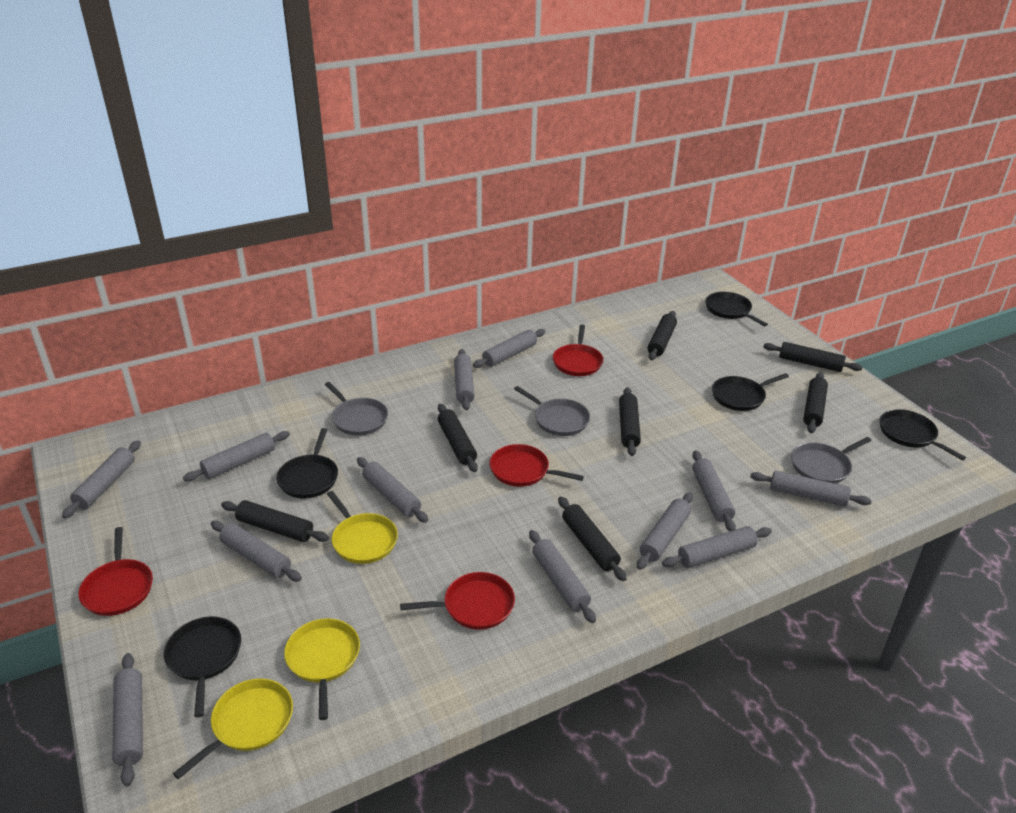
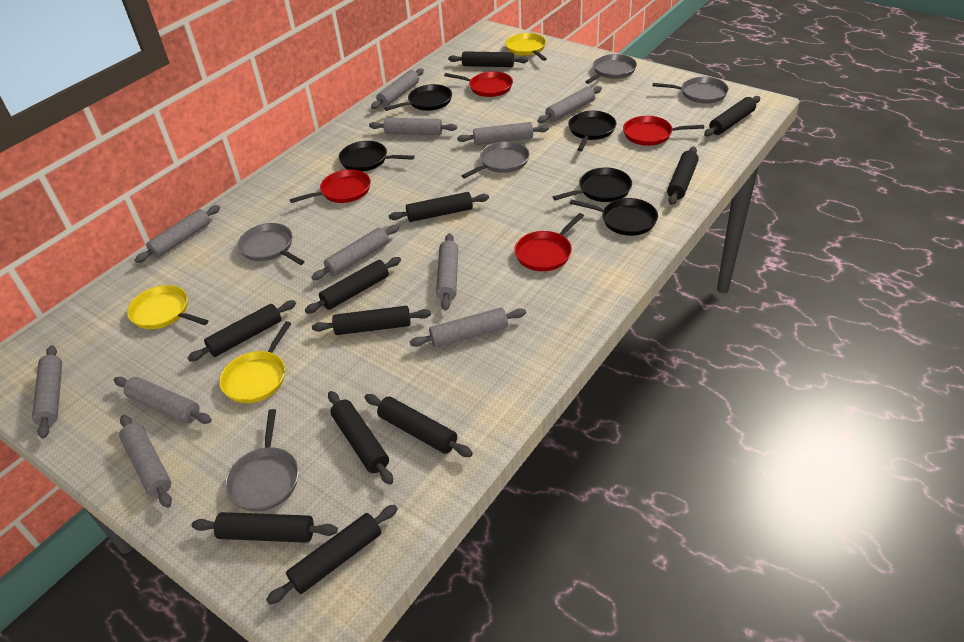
black rolling pin: 7 -> 11
grey pan: 3 -> 5
grey rolling pin: 12 -> 11

